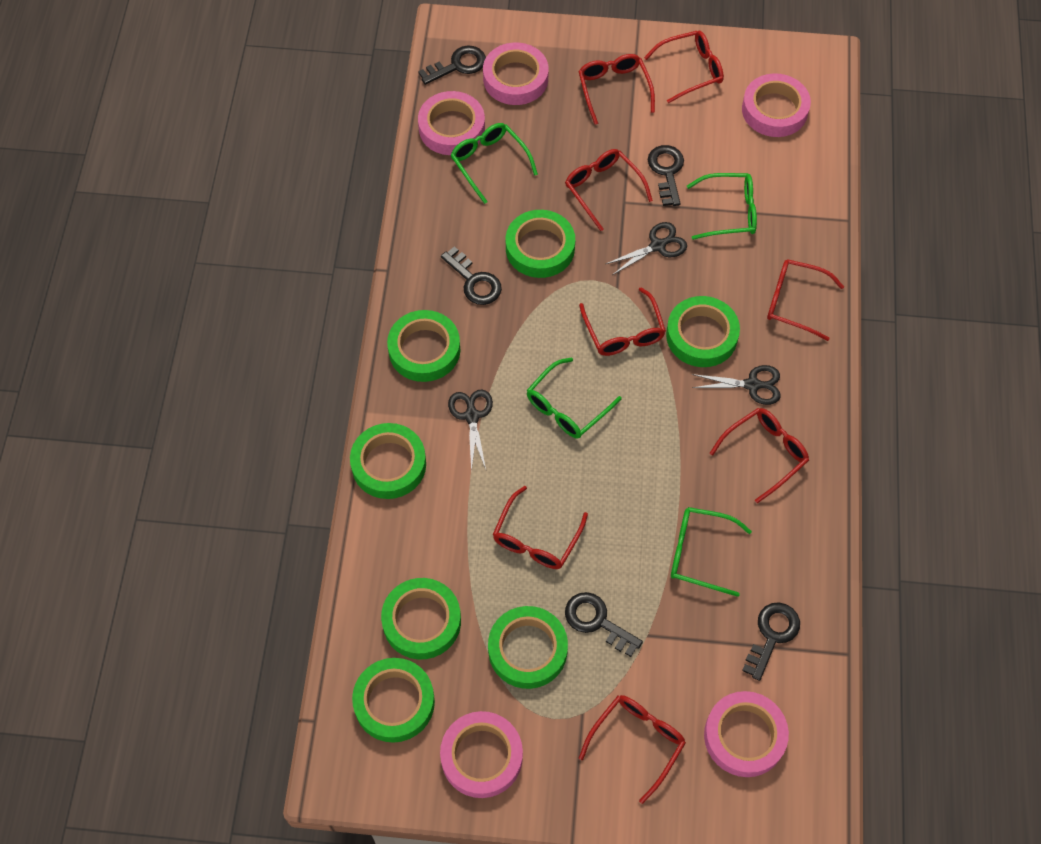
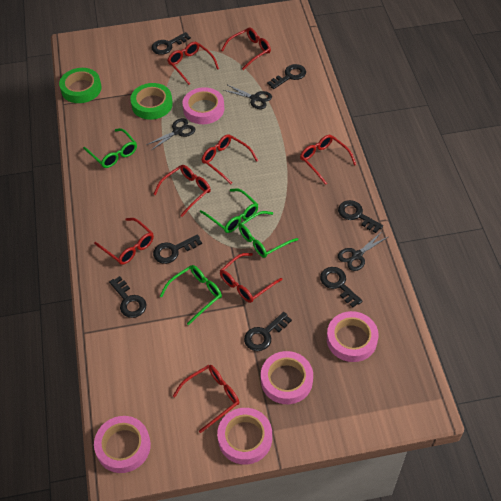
black key: 5 -> 7
green tape: 7 -> 2

